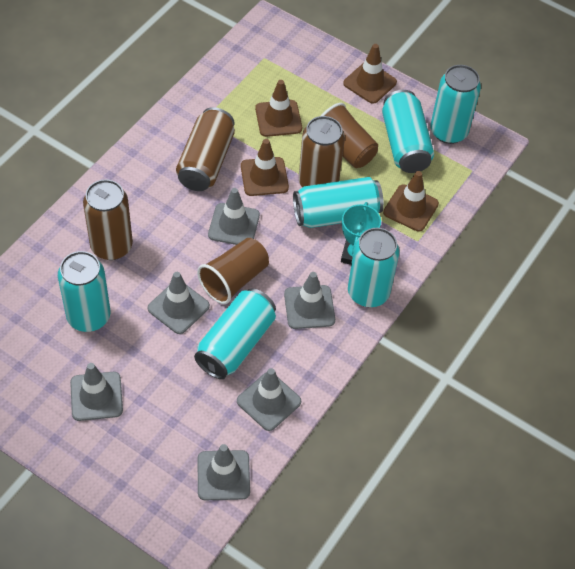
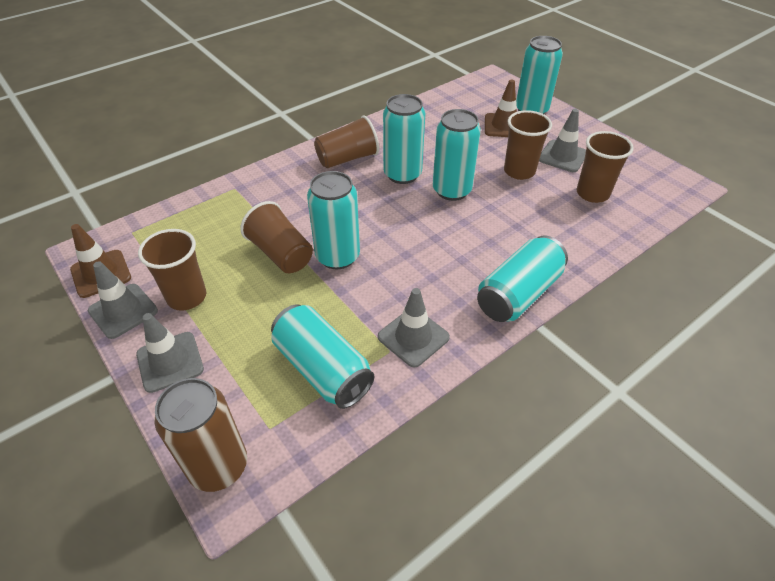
brown can: 3 -> 1
brown cup: 2 -> 5
brown traffic cone: 4 -> 2
grey traffic cone: 6 -> 4
turquoise trophy: 1 -> 0

